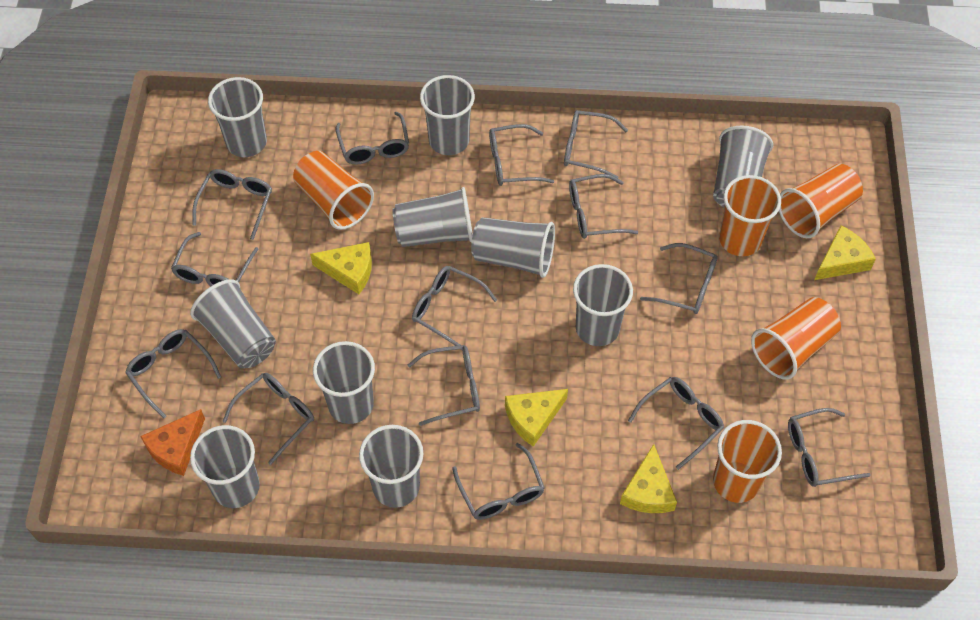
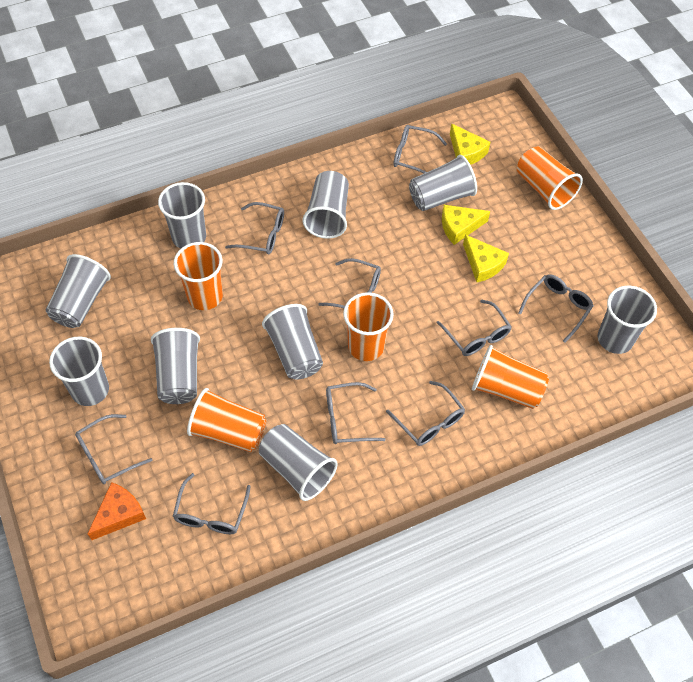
grey cup: 10 -> 9
grey glasses: 14 -> 9
yellow cheese: 4 -> 3

